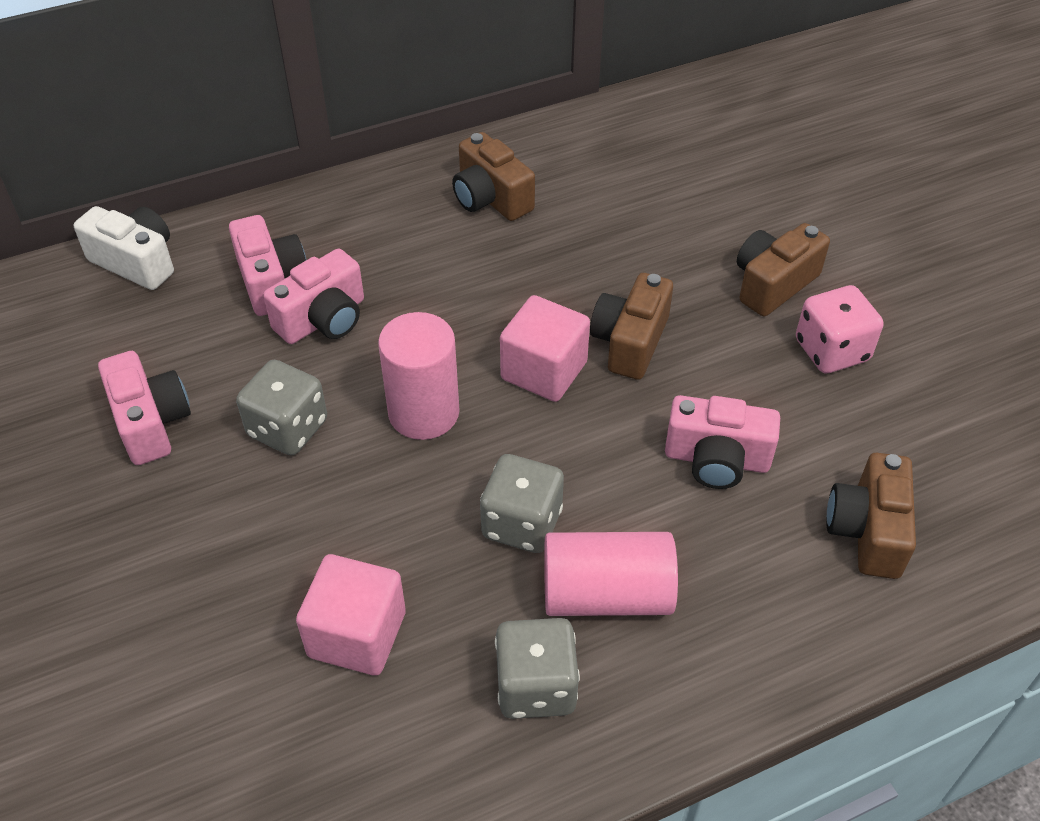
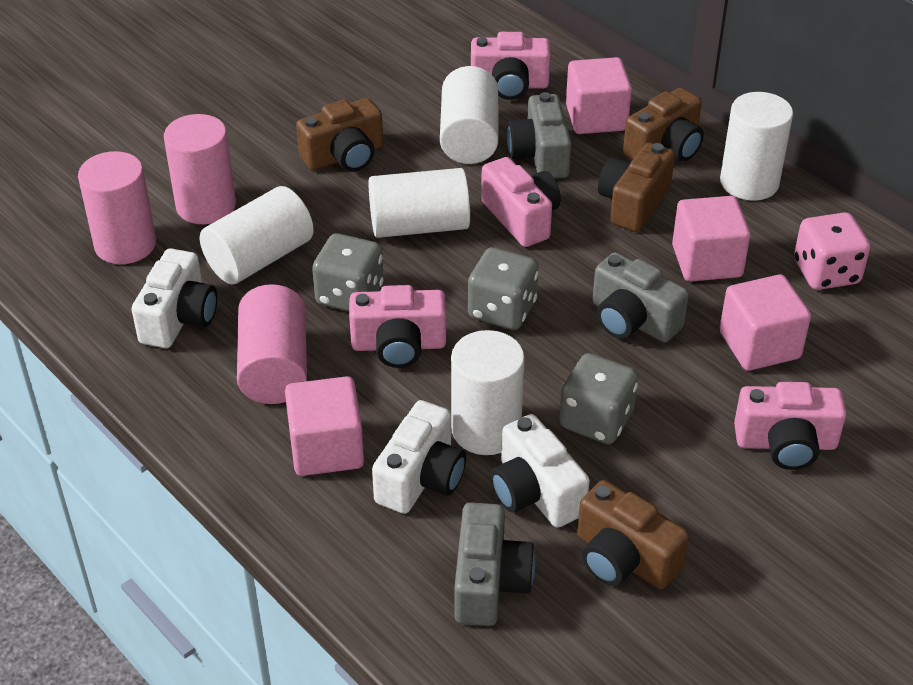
grey camera: 0 -> 3
pink cube: 2 -> 4
pink cylinder: 2 -> 3
white camera: 1 -> 3
white cylinder: 0 -> 5

